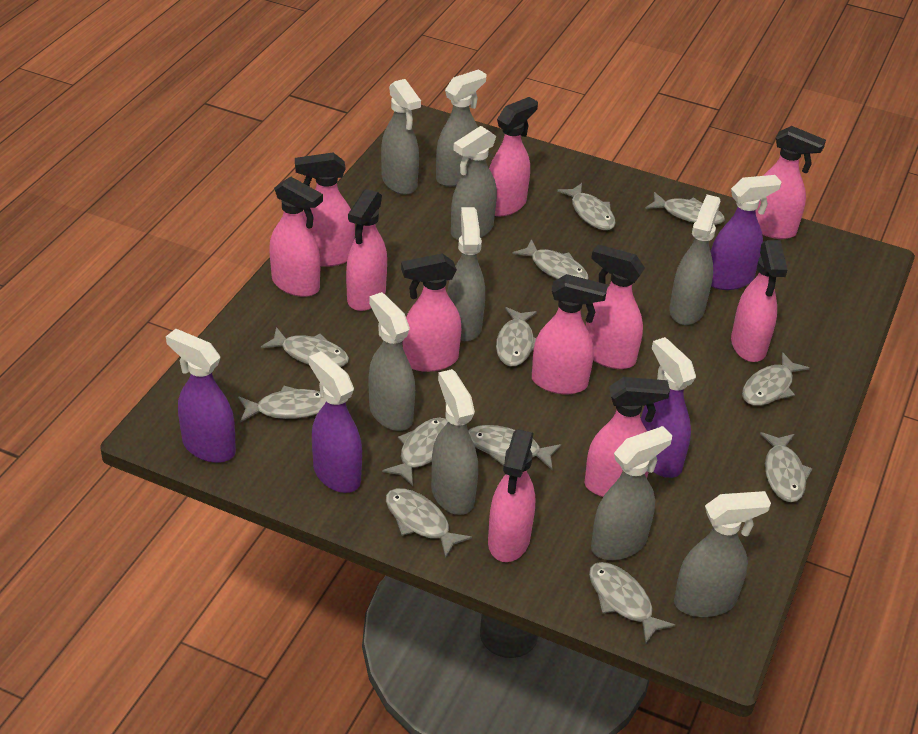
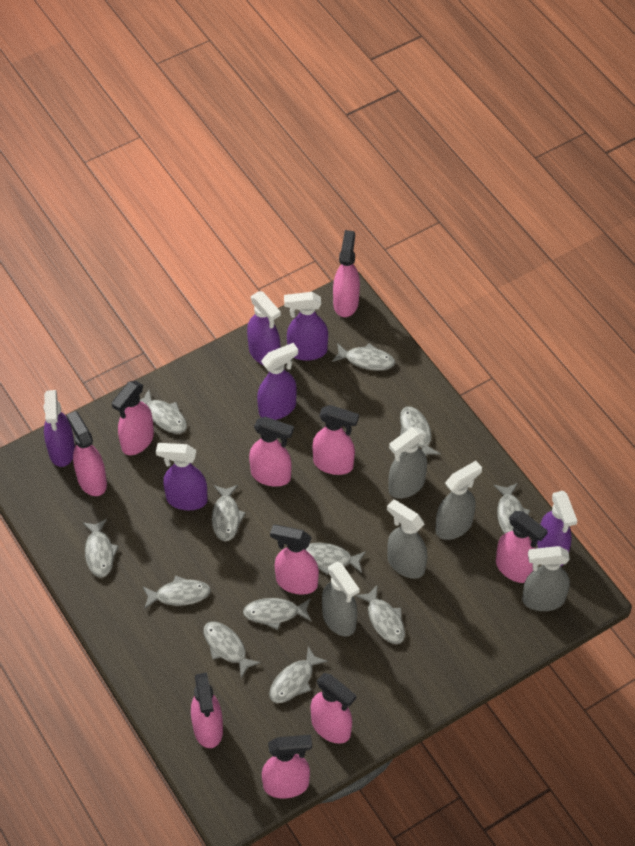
grey spray bottle: 9 -> 5
pink spray bottle: 11 -> 10
purple spray bottle: 4 -> 6

